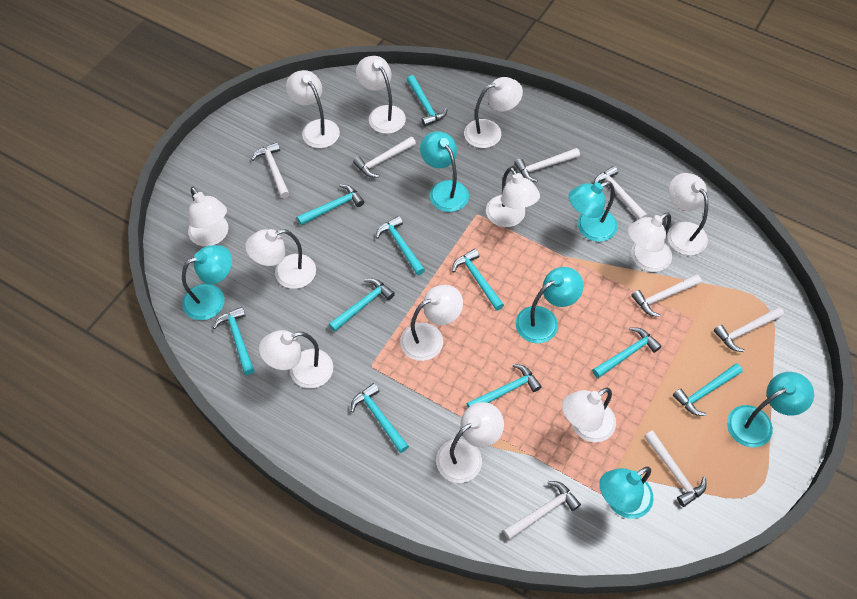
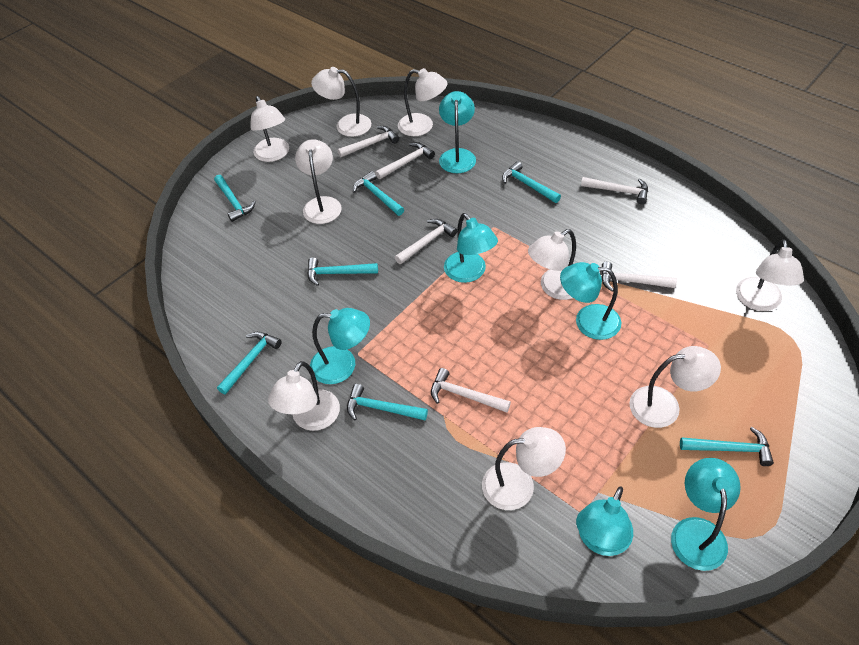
turquoise hammer: 10 -> 7
white hammer: 8 -> 6
white lamp: 12 -> 9

